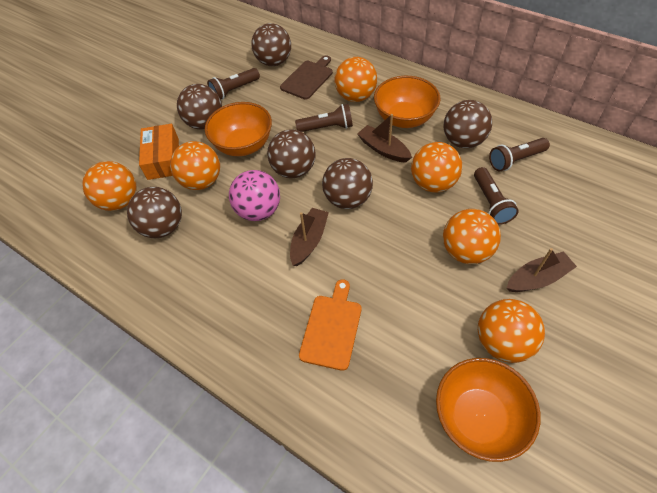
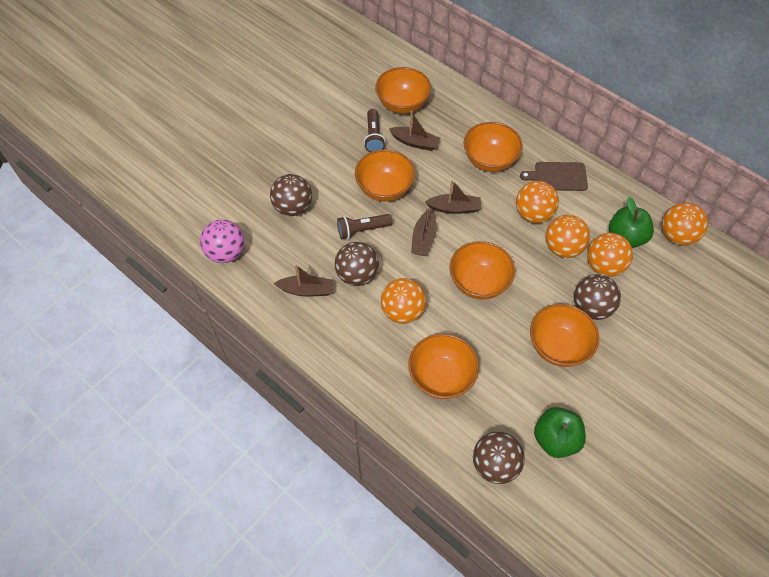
brown ball: 6 -> 4
brown boat: 3 -> 4
brown flashlight: 4 -> 2
green apple: 0 -> 2
orange ball: 6 -> 5
orange bowl: 3 -> 6
orange box: 1 -> 0
orange cutting board: 1 -> 0

